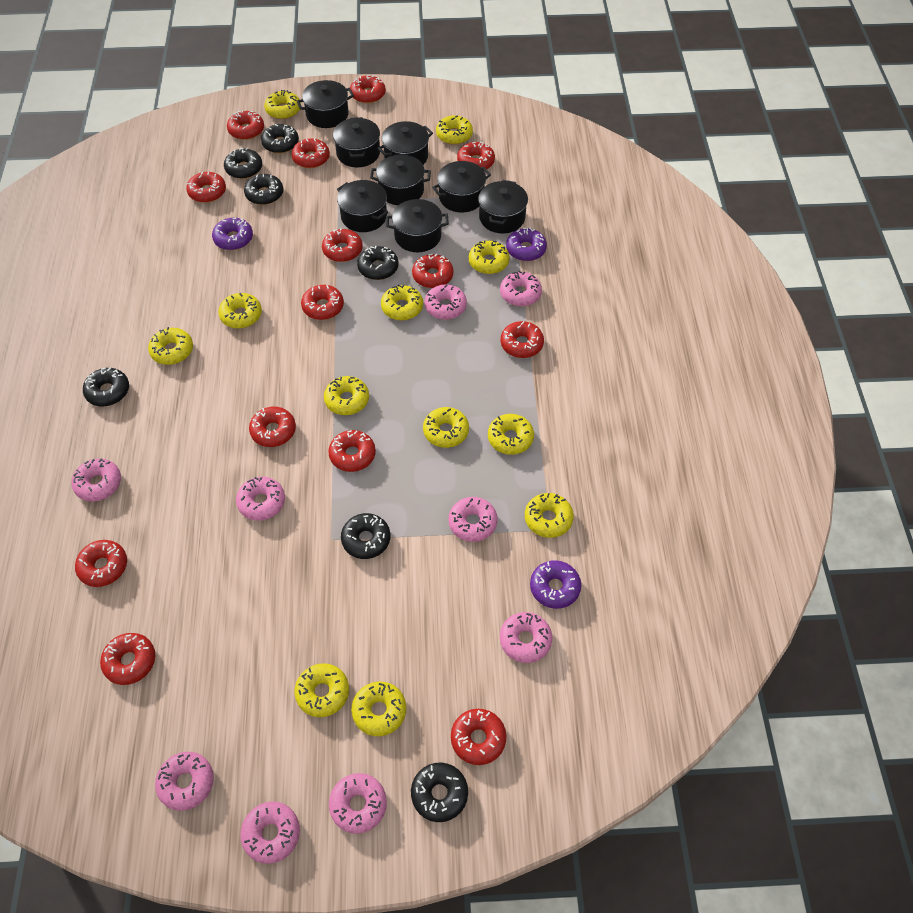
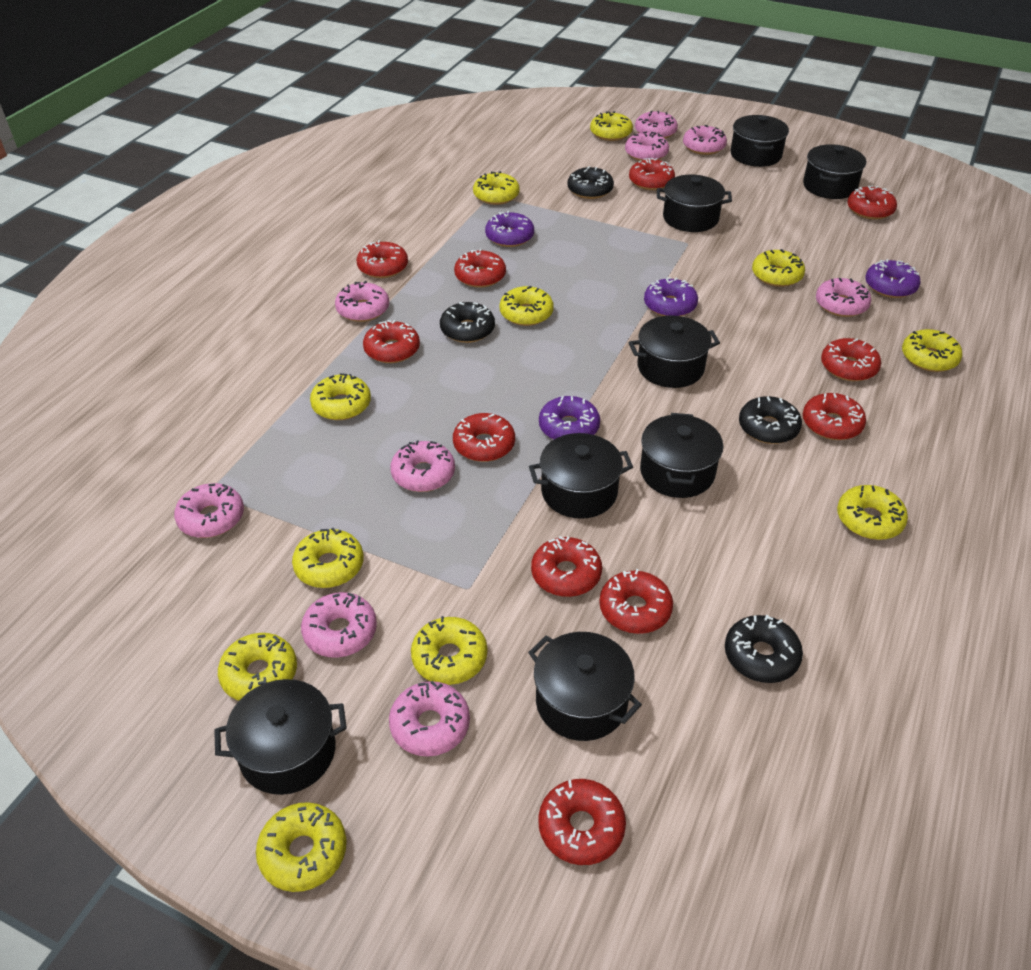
black donut: 7 -> 4
purple donut: 3 -> 4
red donut: 14 -> 11
yellow donut: 12 -> 11

